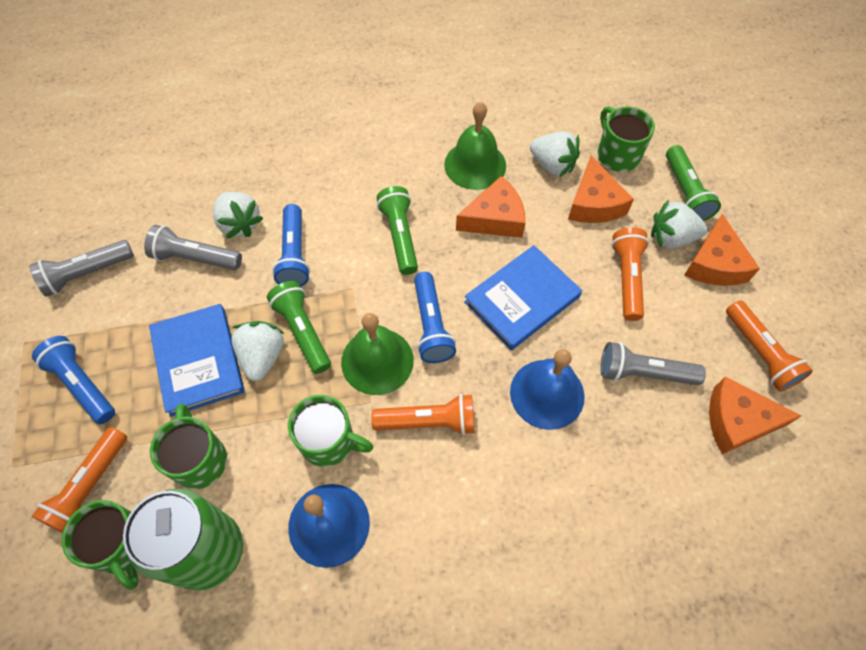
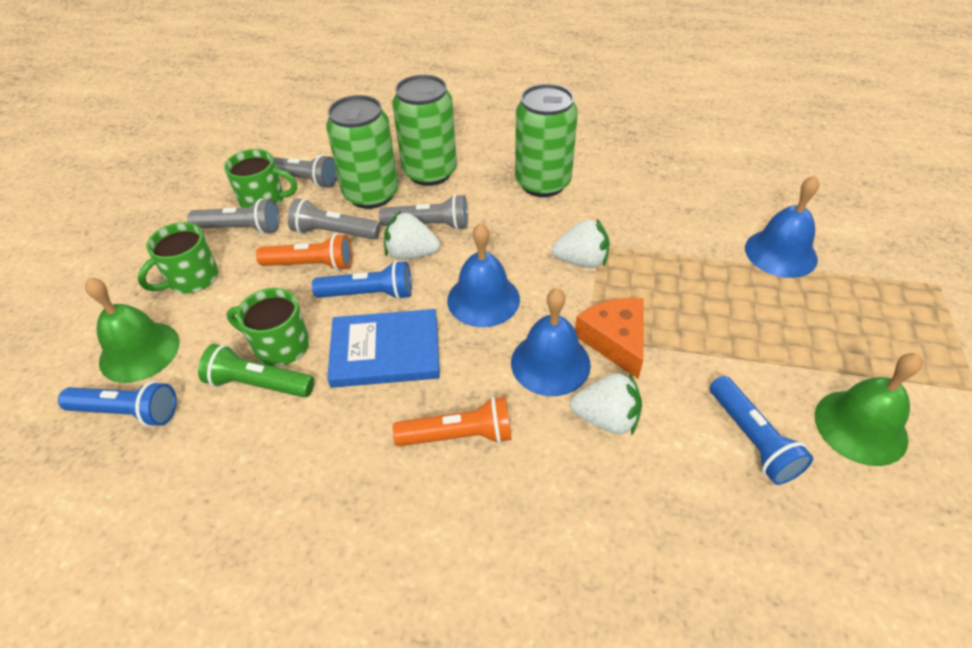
blue bell: 2 -> 3
blue book: 2 -> 1
green can: 1 -> 3
green flashlight: 3 -> 1
green mug: 4 -> 3
grey flashlight: 3 -> 4
orange cheese: 4 -> 1
orange flashlight: 4 -> 2
white strawberry: 4 -> 3

